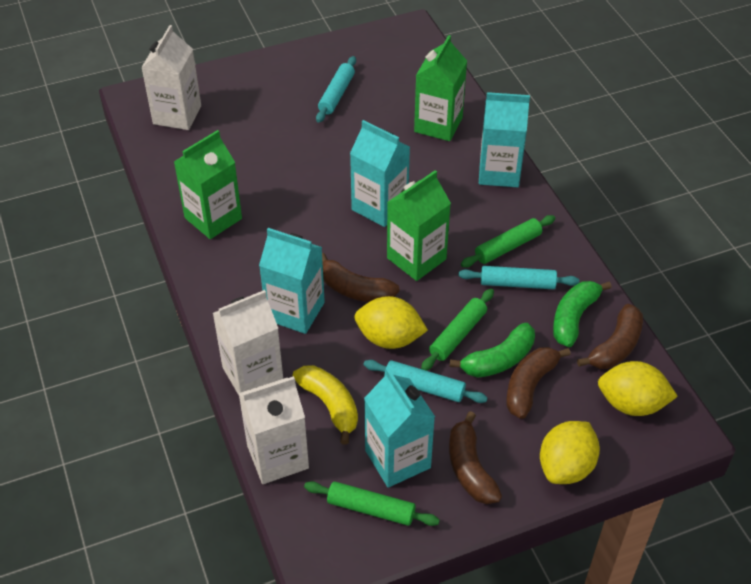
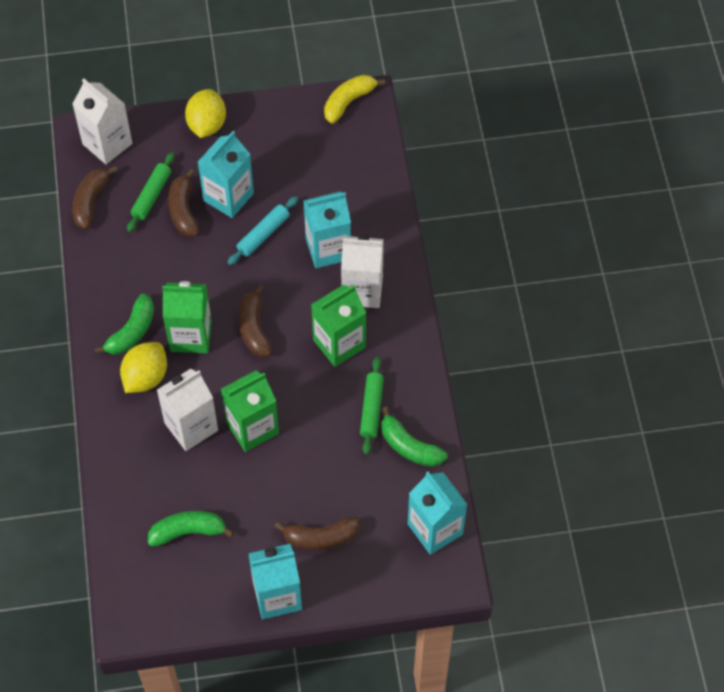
green banana: 2 -> 3
green rolling pin: 3 -> 2
turquoise rolling pin: 3 -> 1
yellow lemon: 3 -> 2

